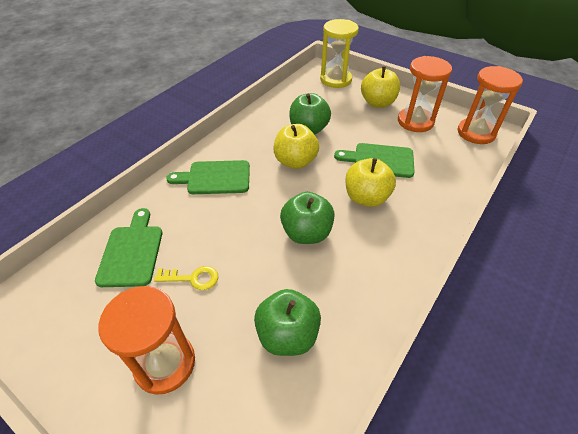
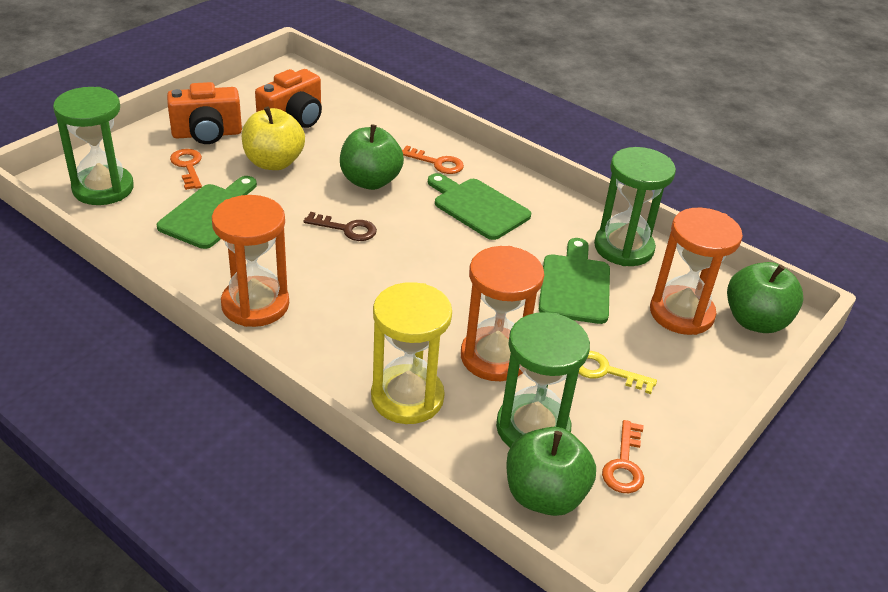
brown key: 0 -> 1
green hourglass: 0 -> 3
orange camera: 0 -> 2
orange key: 0 -> 3
yellow apple: 3 -> 1

